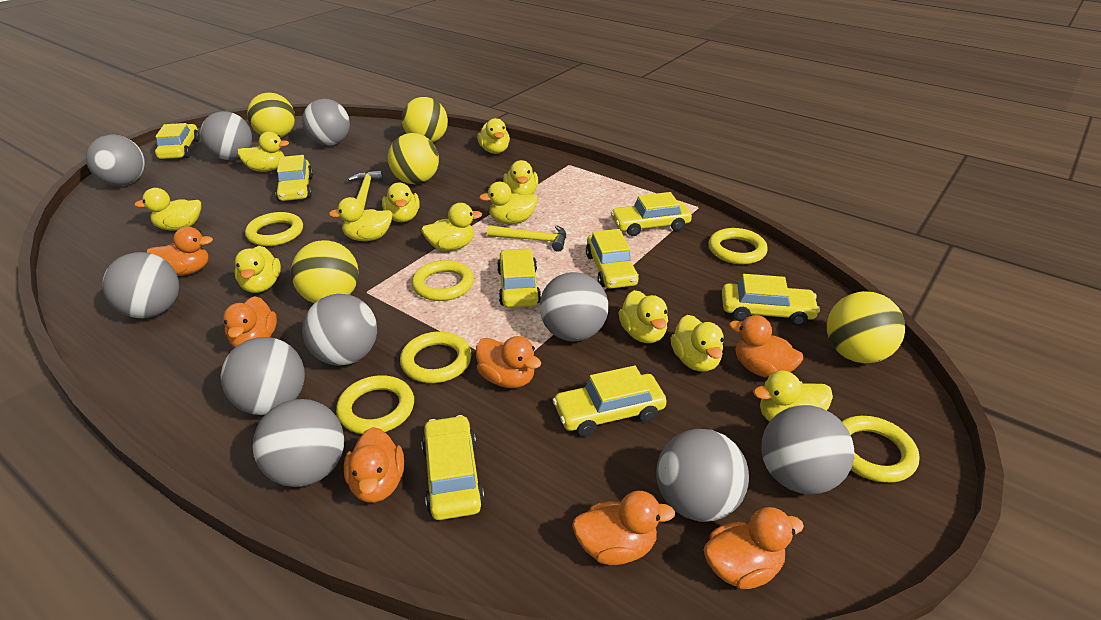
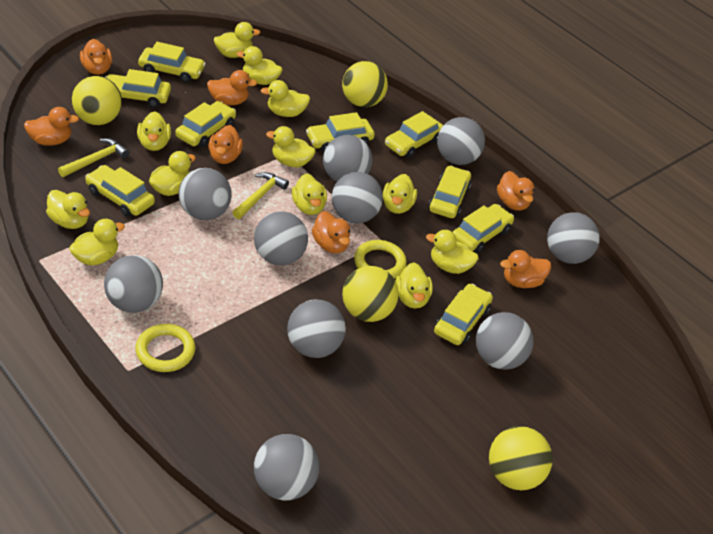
yellow ball: 5 -> 4
yellow car: 8 -> 9
yellow ring: 6 -> 2

